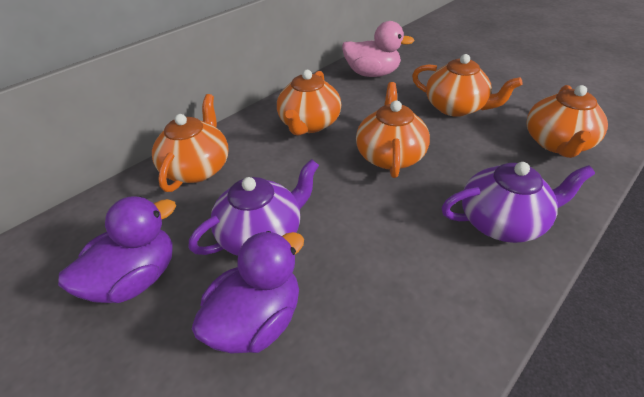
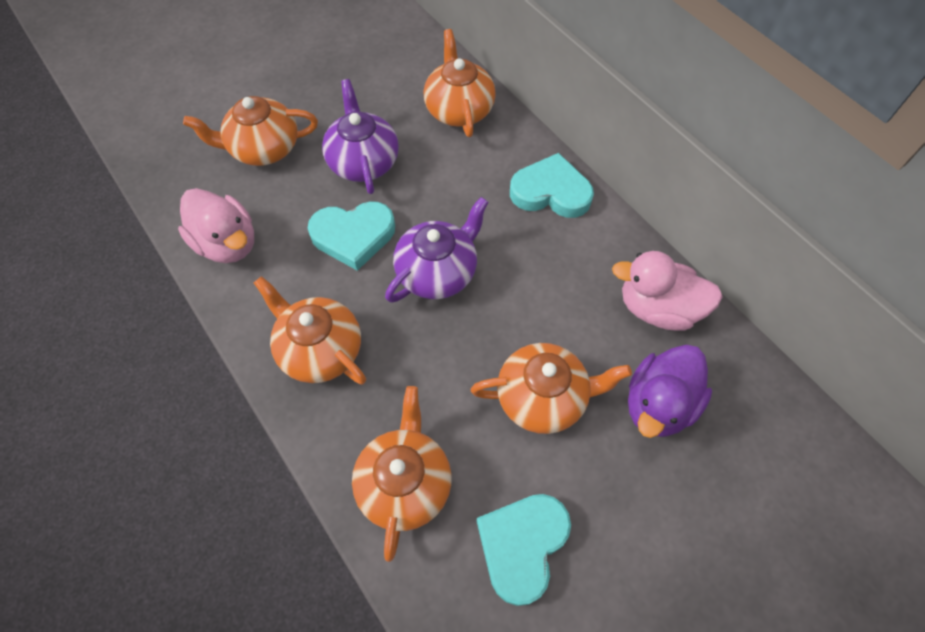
pink duck: 1 -> 2
purple duck: 2 -> 1
turquoise heart: 0 -> 3

